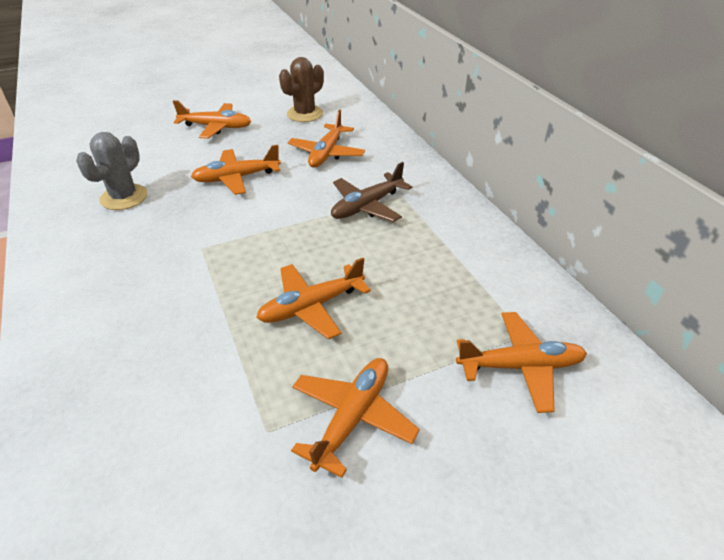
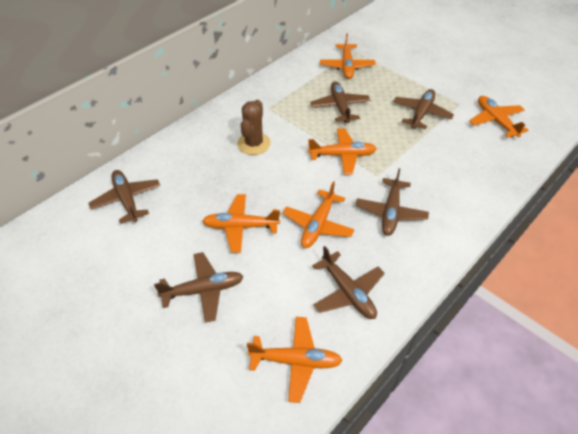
brown plane: 1 -> 6
grey cactus: 1 -> 0

